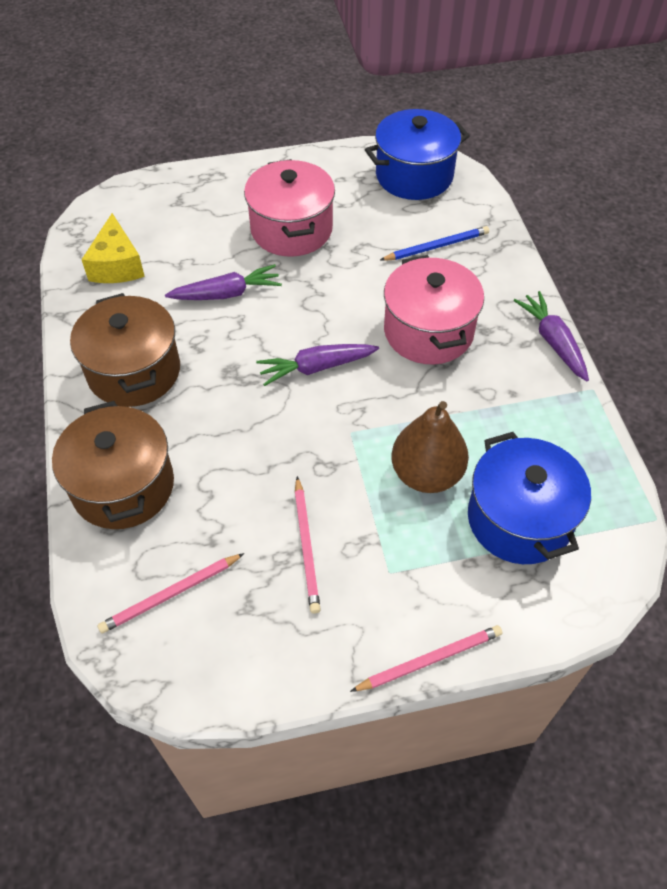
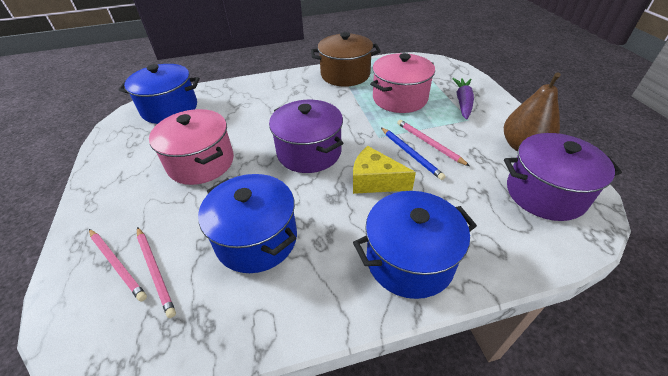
blue pot: 2 -> 3
brown pot: 2 -> 1
purple carrot: 3 -> 1
purple pot: 0 -> 2

